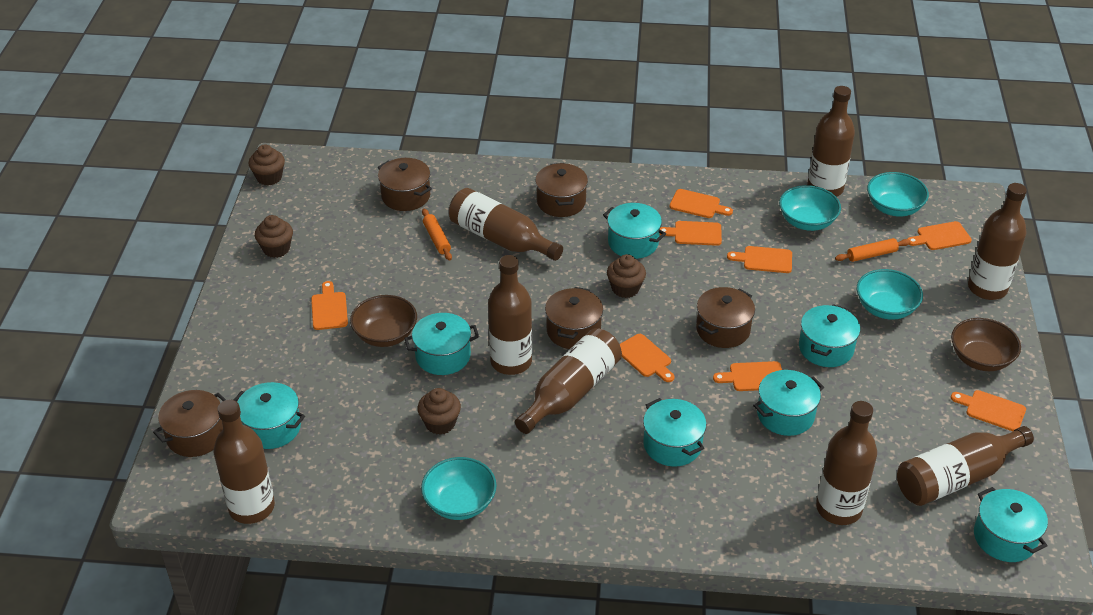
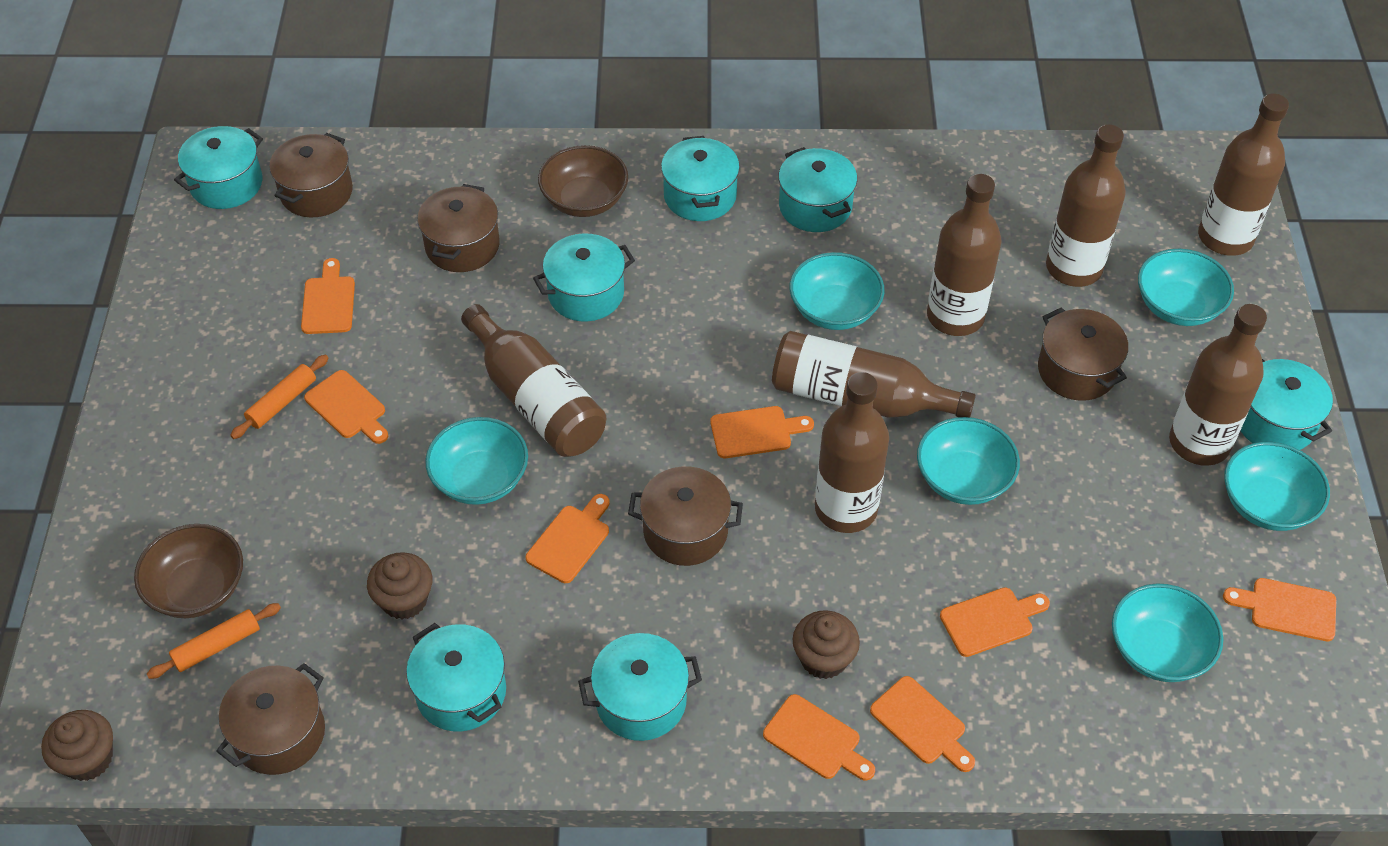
brown bottle: 8 -> 7
brown cupcake: 4 -> 3
turquoise bowl: 4 -> 6

